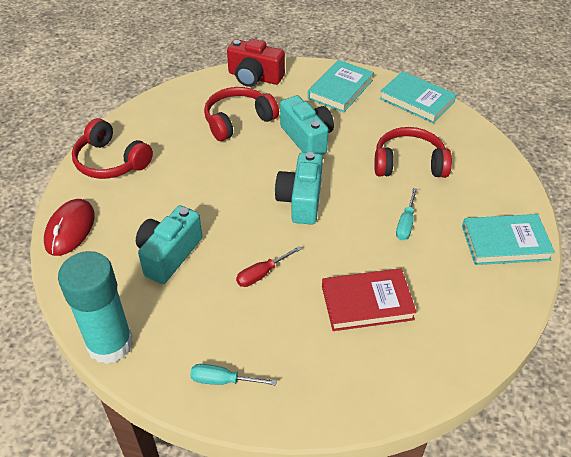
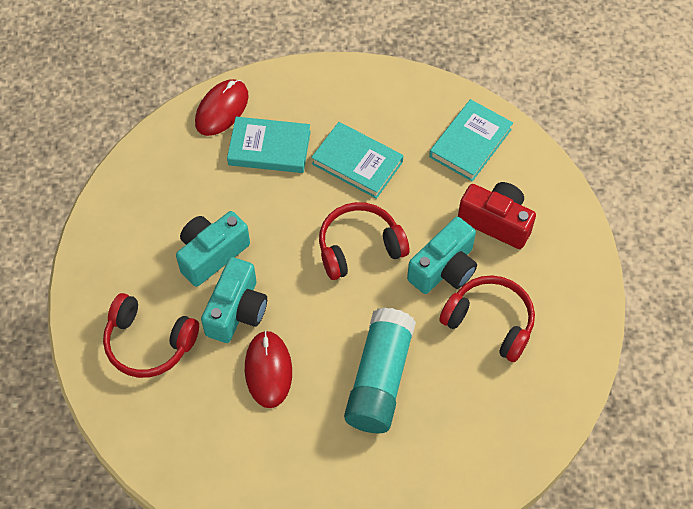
red book: 1 -> 0
red mouse: 1 -> 2
red screwdriver: 1 -> 0
turquoise screwdriver: 2 -> 0

